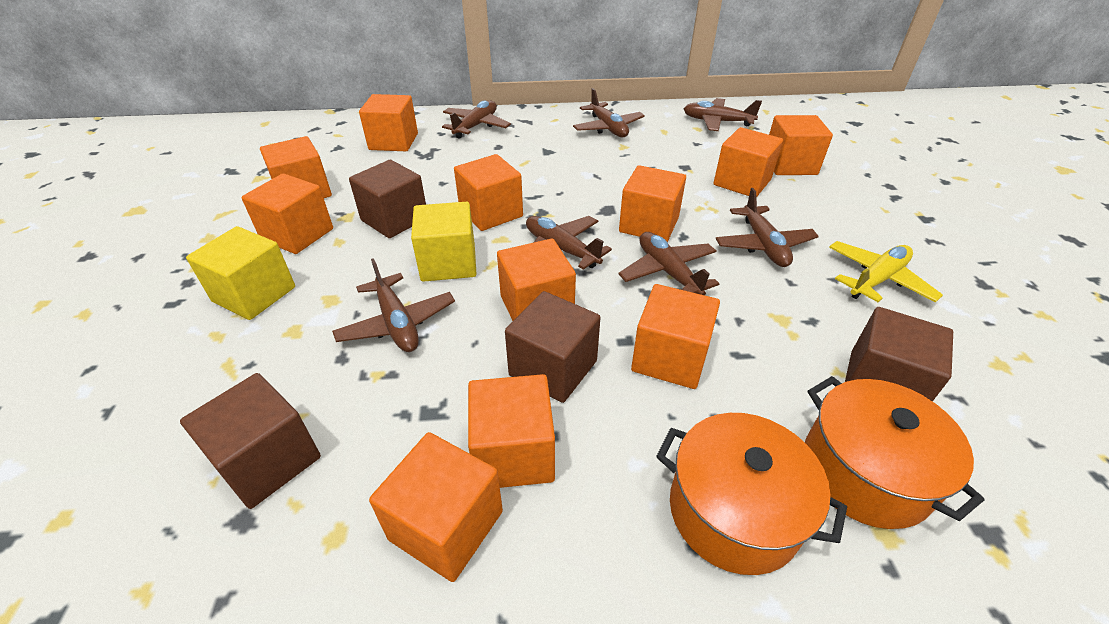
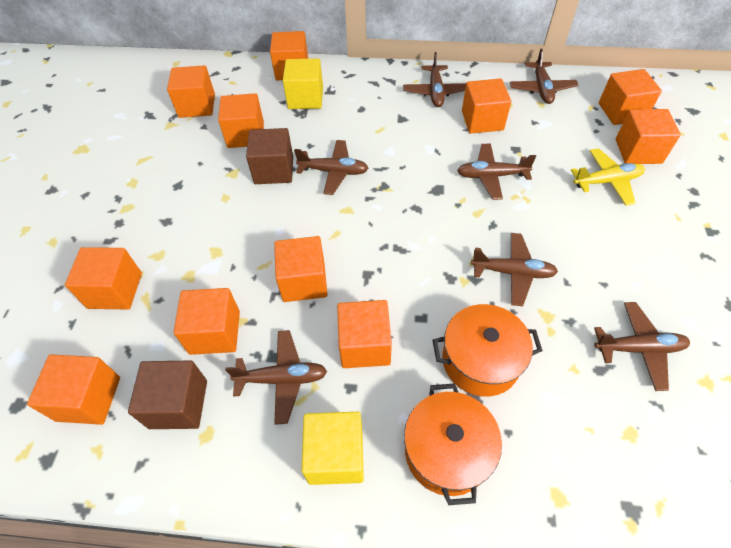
brown cube: 4 -> 2

